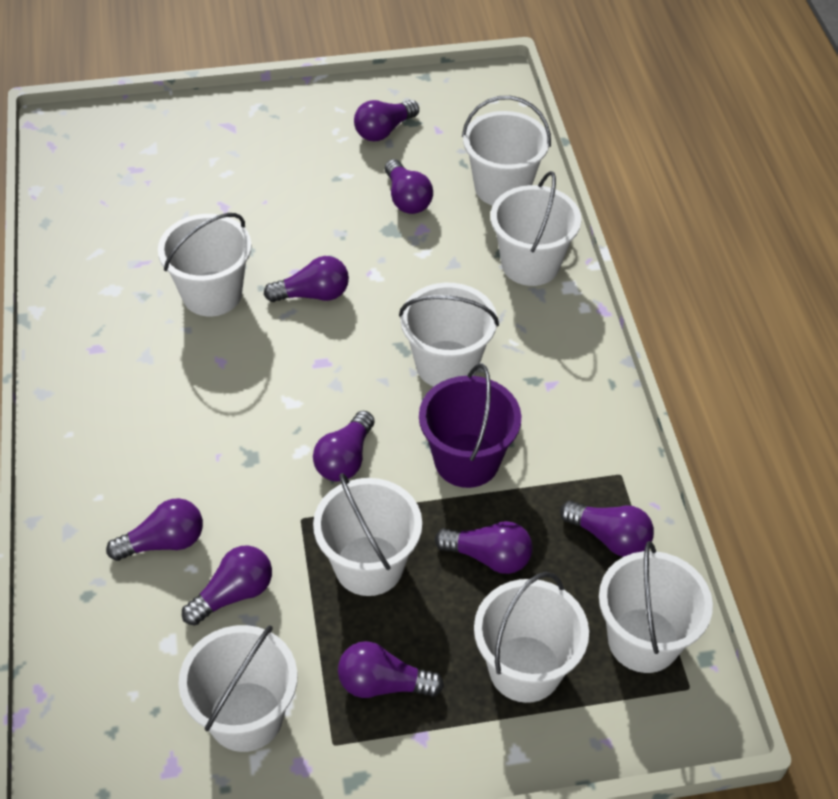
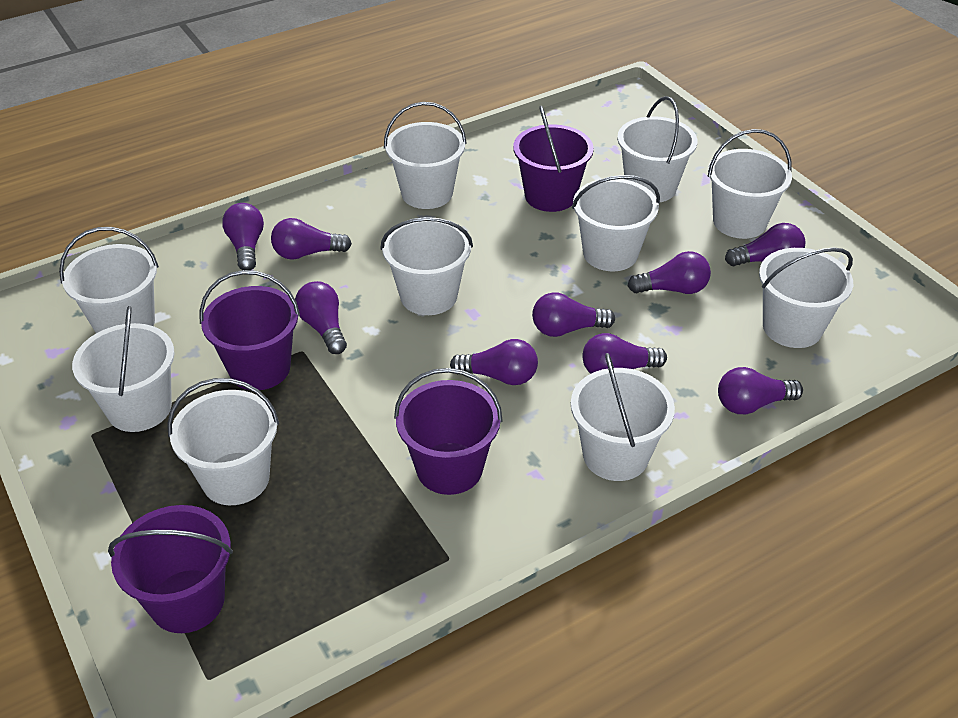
purple bucket: 1 -> 4
white bucket: 8 -> 10

